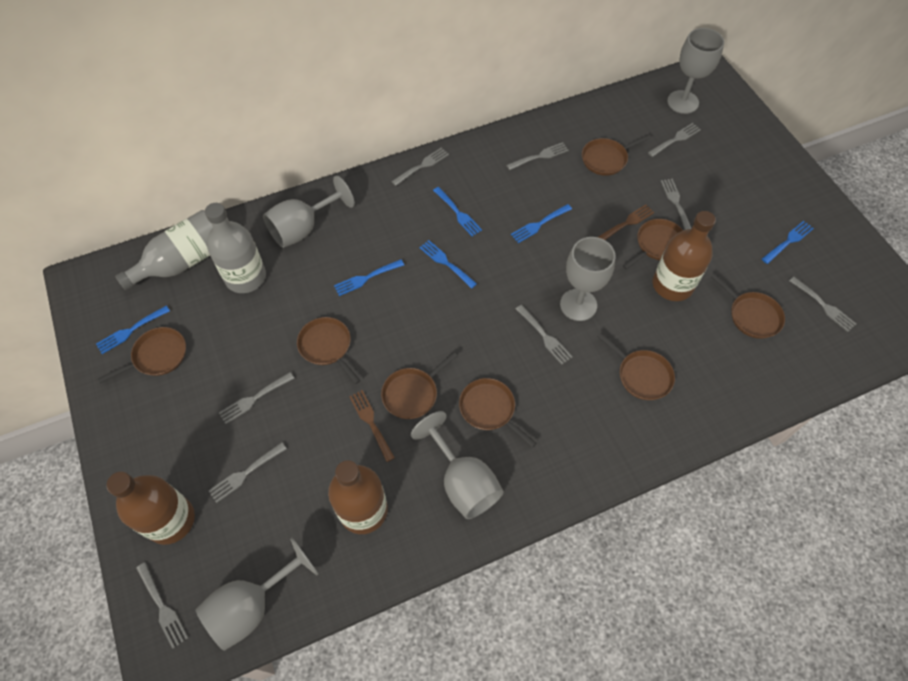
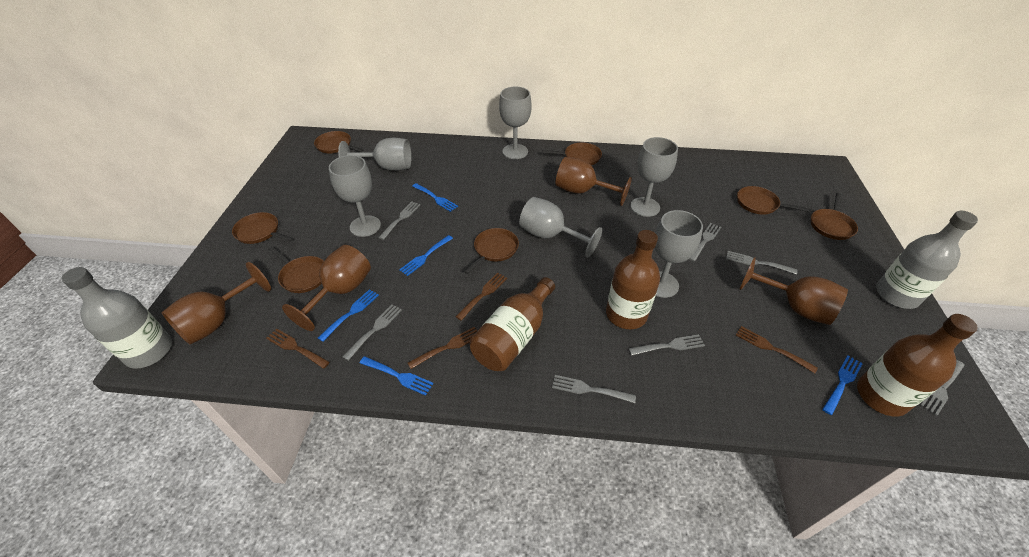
blue fork: 6 -> 5
brown fork: 2 -> 4
brown goblet: 0 -> 4
brown pan: 8 -> 7
grey fork: 9 -> 7
grey goblet: 5 -> 6

